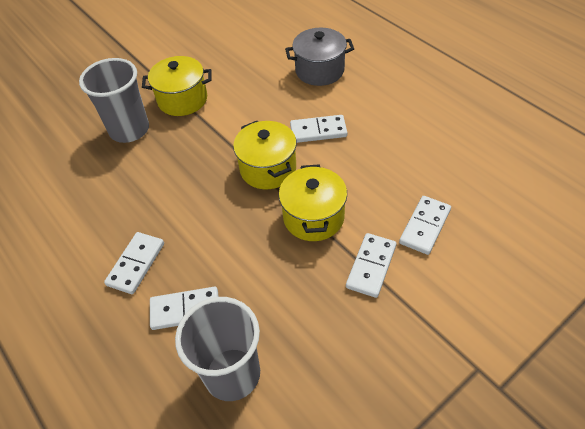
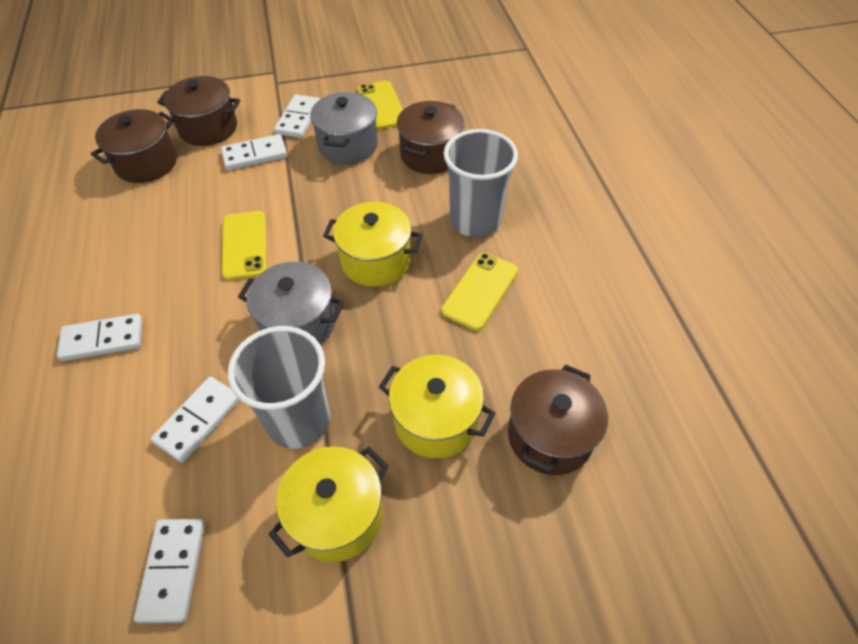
brown pot: 0 -> 4
grey pot: 1 -> 2
yellow phone: 0 -> 3

